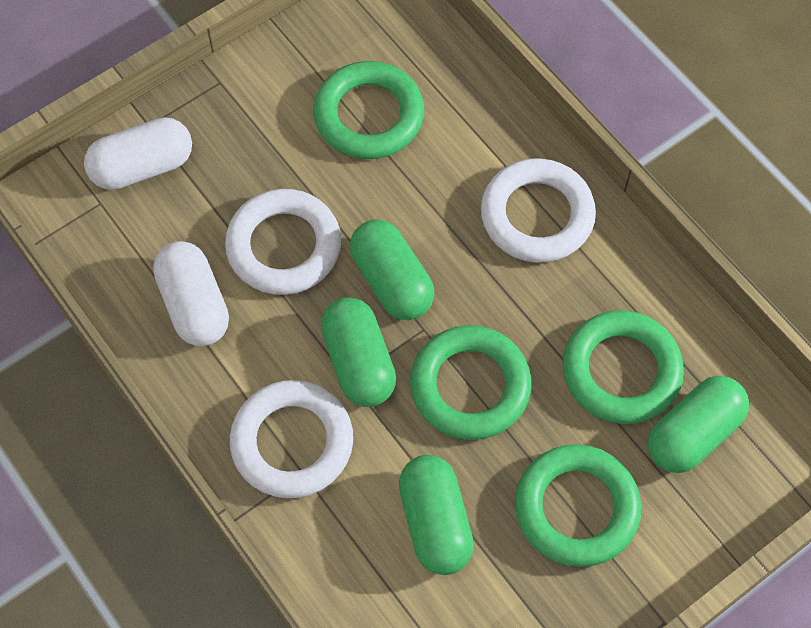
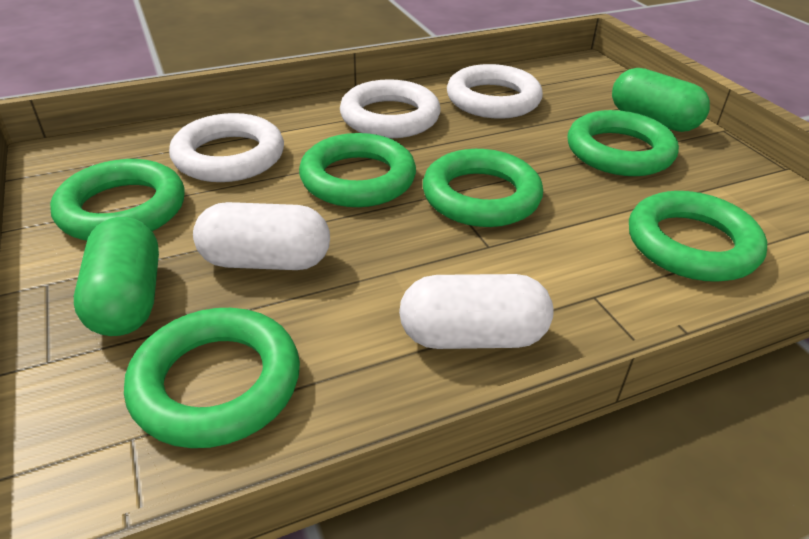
green capsule: 4 -> 2
green ring: 4 -> 6

